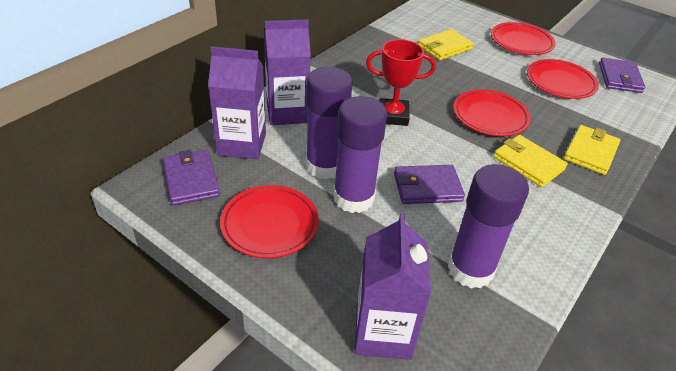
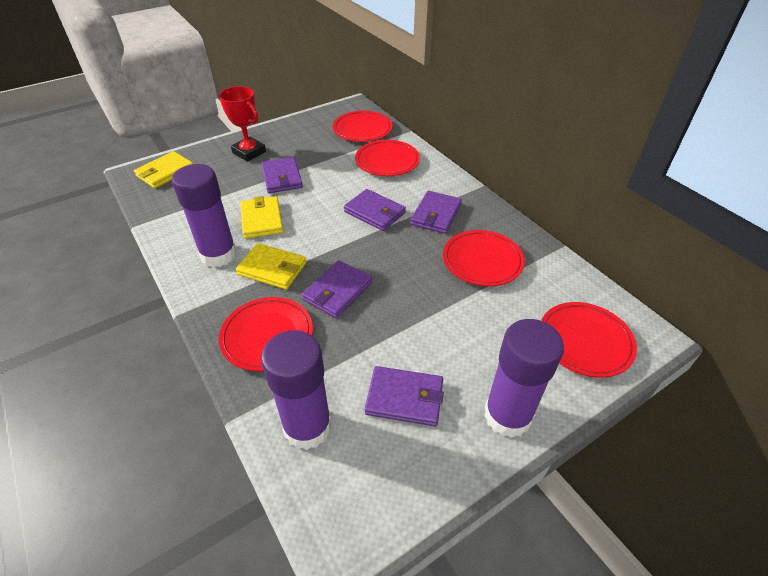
purple carton: 3 -> 0
purple wallet: 3 -> 5
red plate: 4 -> 5

